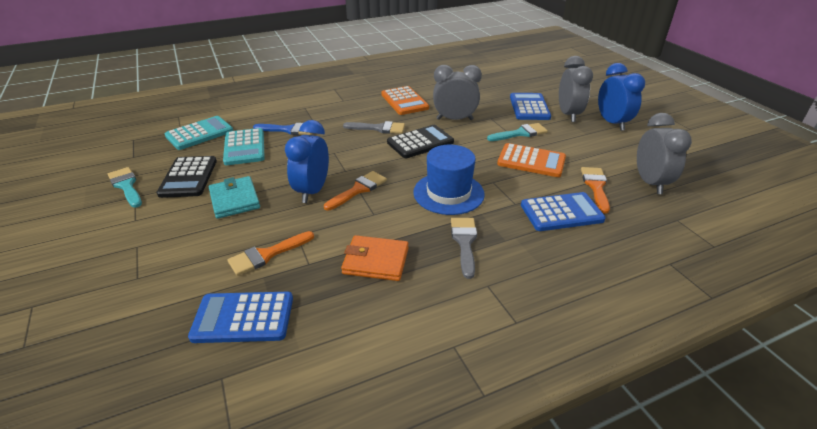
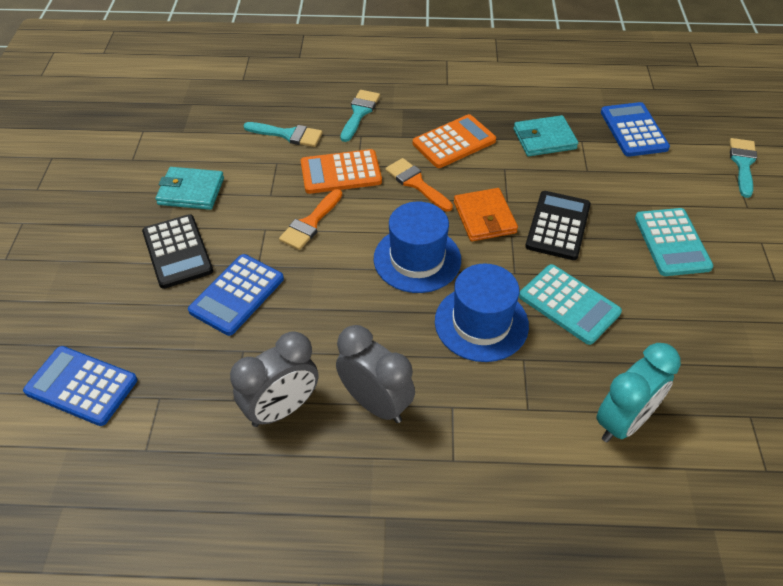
blue brush: 1 -> 0
blue clock: 2 -> 0
blue hat: 1 -> 2
grey brush: 2 -> 0
grey clock: 3 -> 2
orange brush: 3 -> 2
turquoise brush: 2 -> 3
turquoise clock: 0 -> 1
turquoise wallet: 1 -> 2

